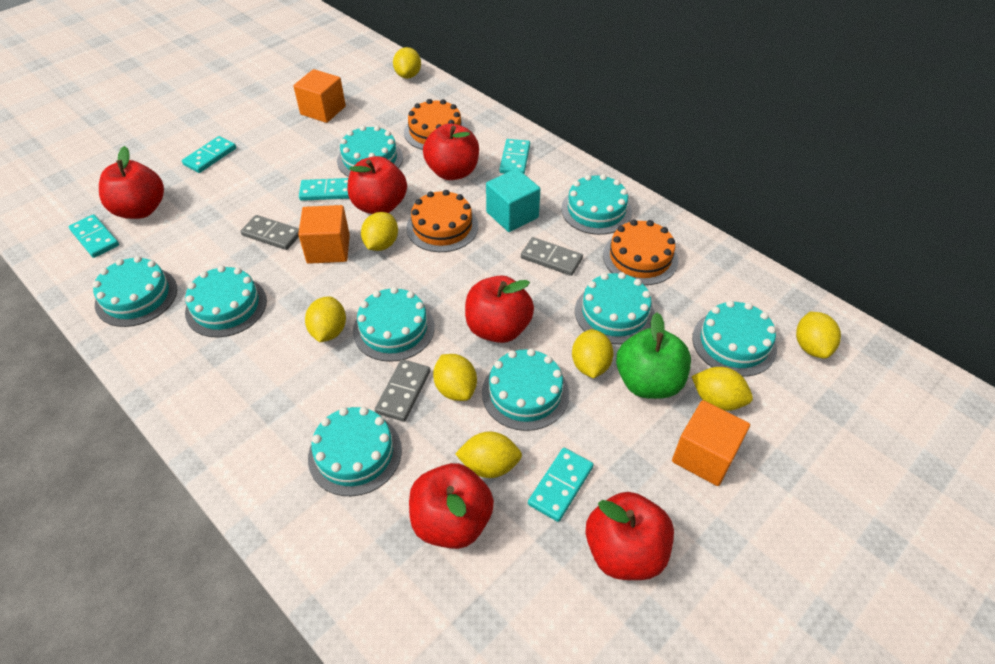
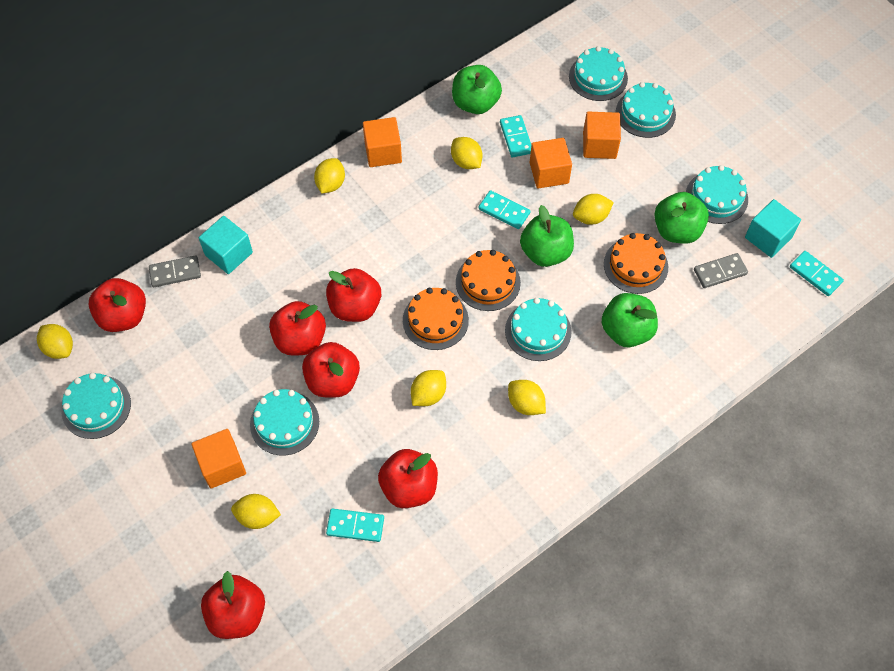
green apple: 1 -> 4
grey domino: 3 -> 2
orange cube: 3 -> 4
turquoise cake: 9 -> 6
turquoise cube: 1 -> 2
turquoise domino: 5 -> 4
yellow lemon: 8 -> 7

